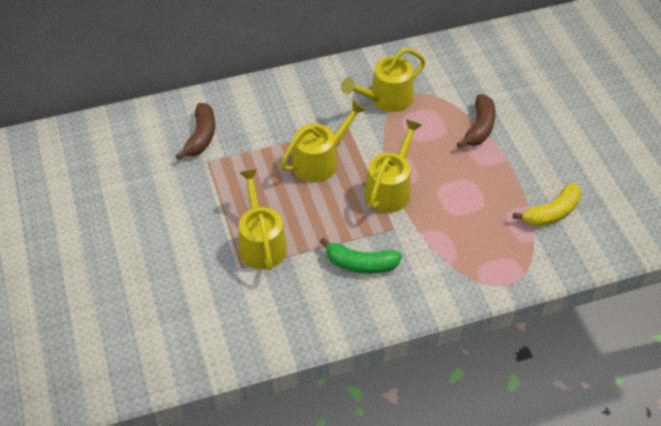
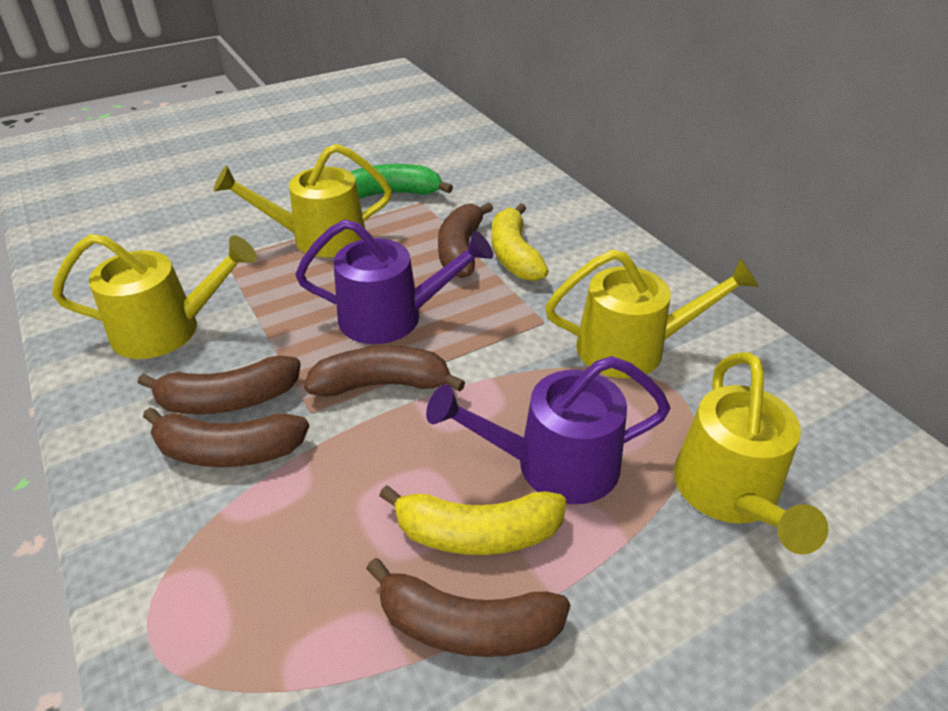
brown banana: 2 -> 5
purple watering can: 0 -> 2
yellow banana: 1 -> 2

